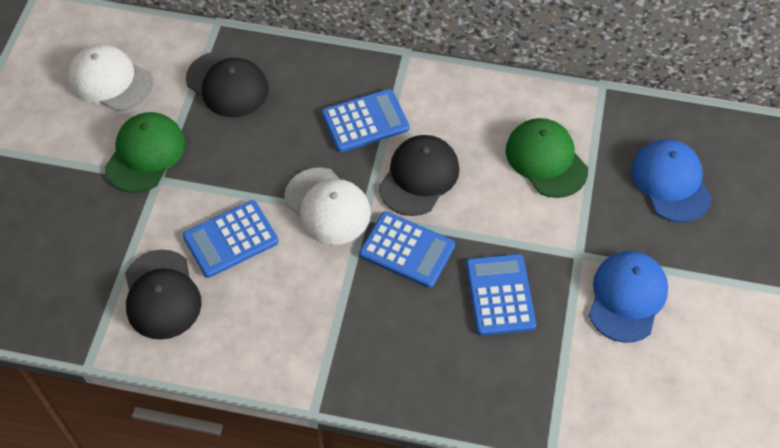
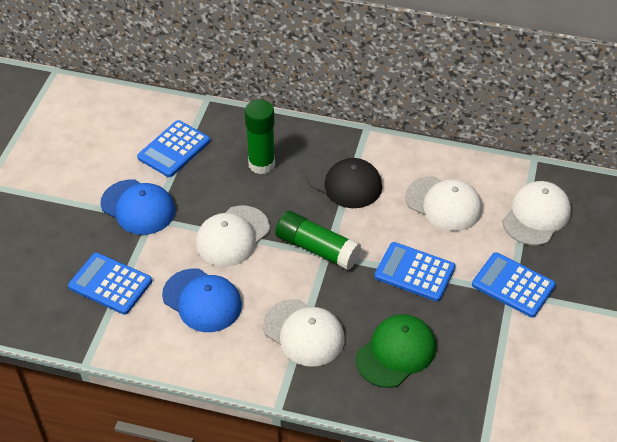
black cap: 3 -> 1
green cap: 2 -> 1
green glue stick: 0 -> 2
white cap: 2 -> 4

